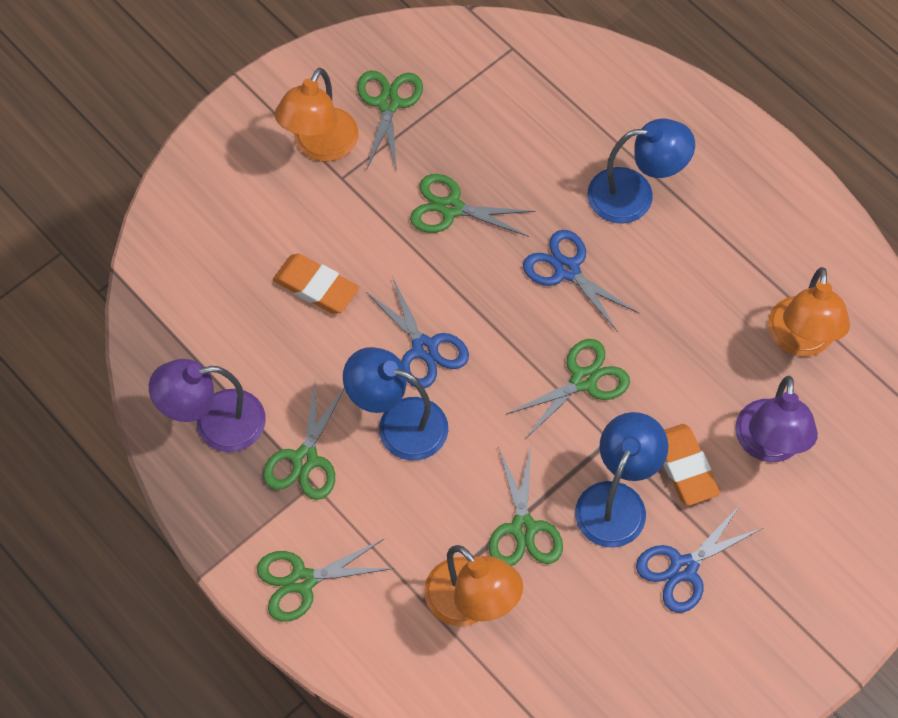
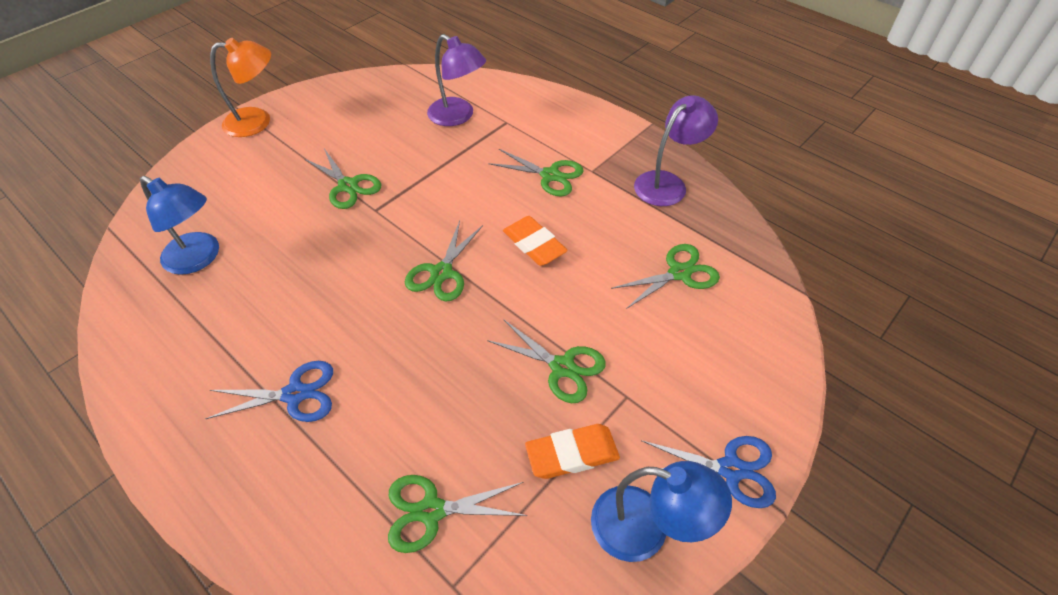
blue lamp: 3 -> 2
blue scissors: 3 -> 2
orange lamp: 3 -> 1

